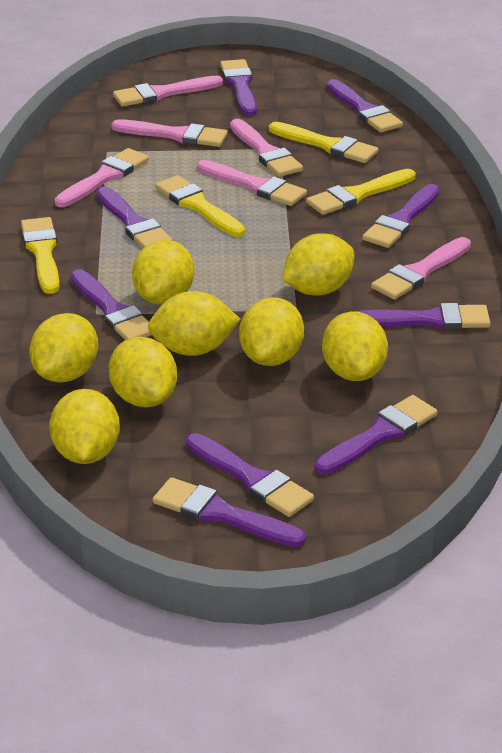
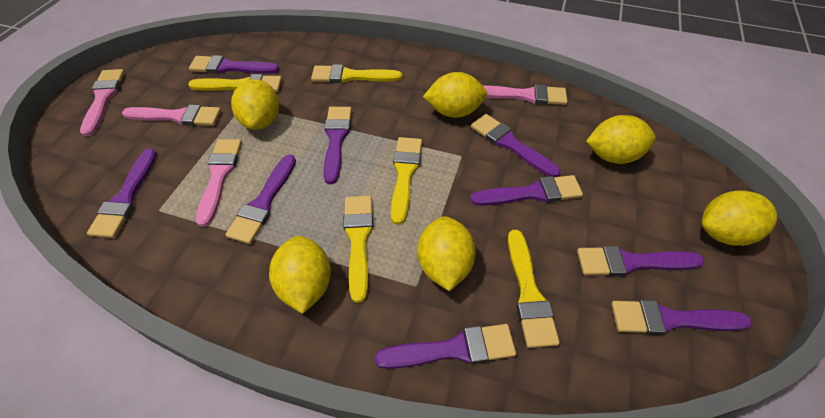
pink brush: 6 -> 4
yellow brush: 4 -> 5
yellow lemon: 8 -> 6

